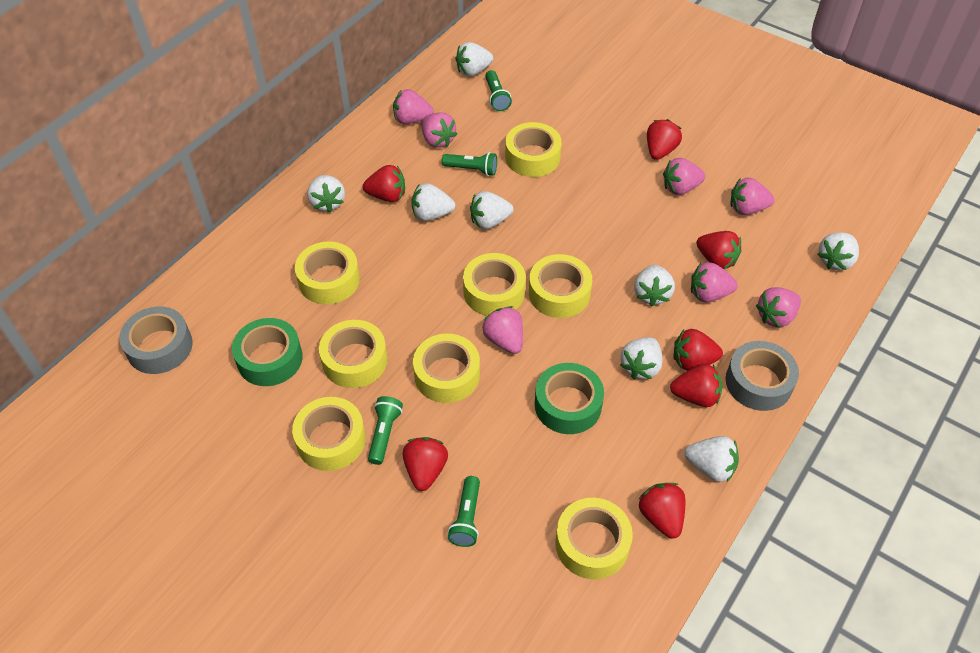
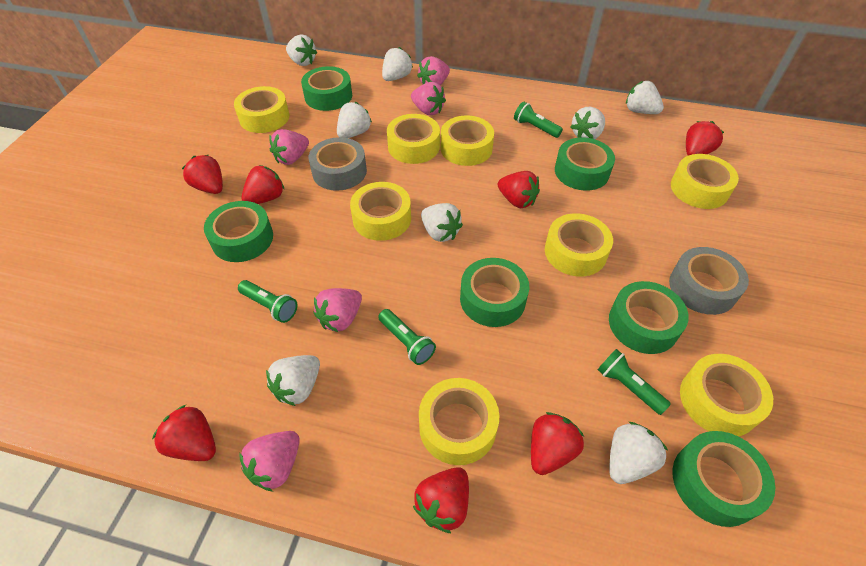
green tape: 2 -> 6
pink strawberry: 7 -> 5

